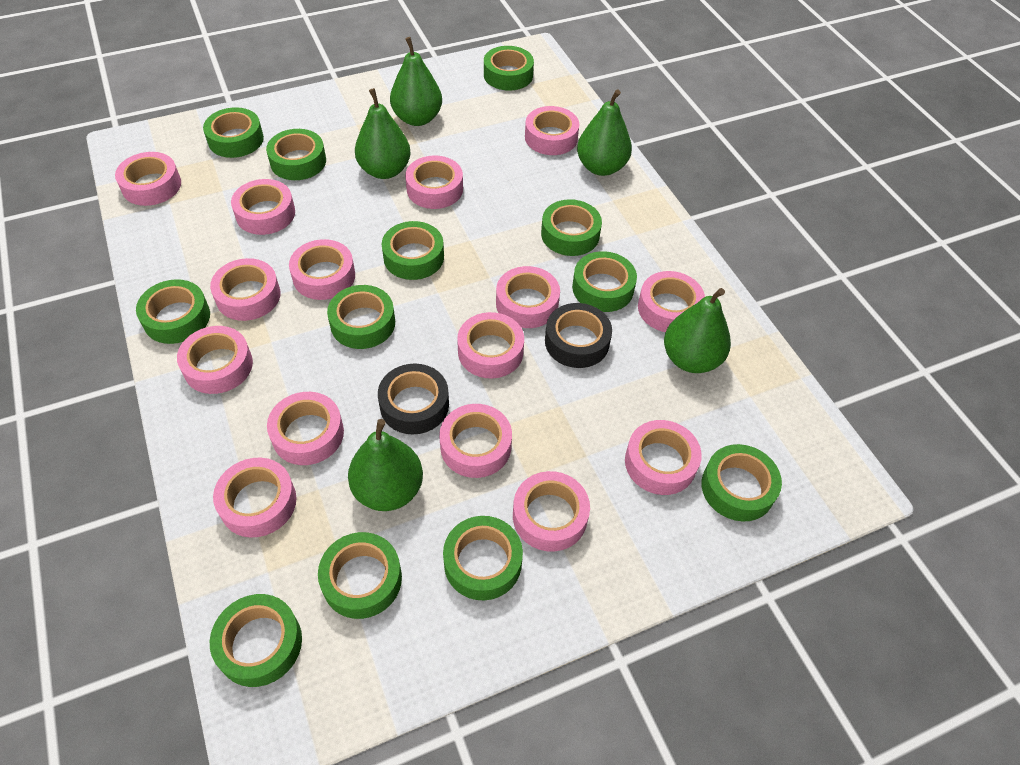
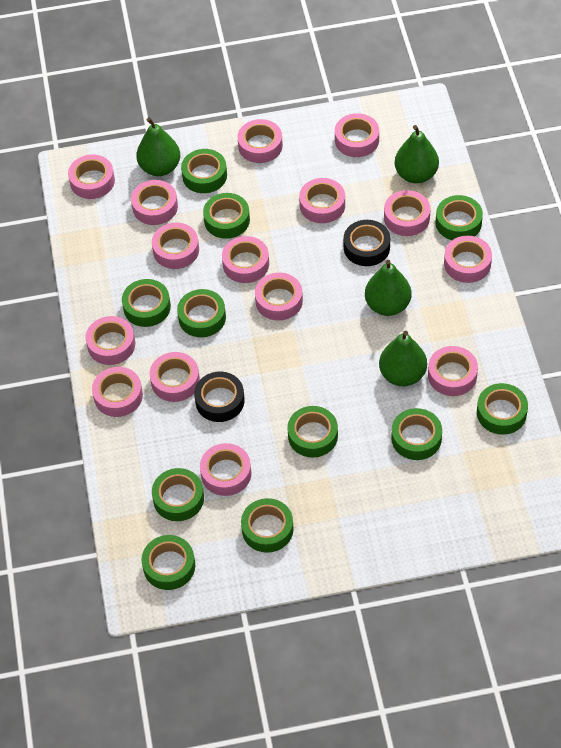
green pear: 5 -> 4
green tape: 12 -> 11

